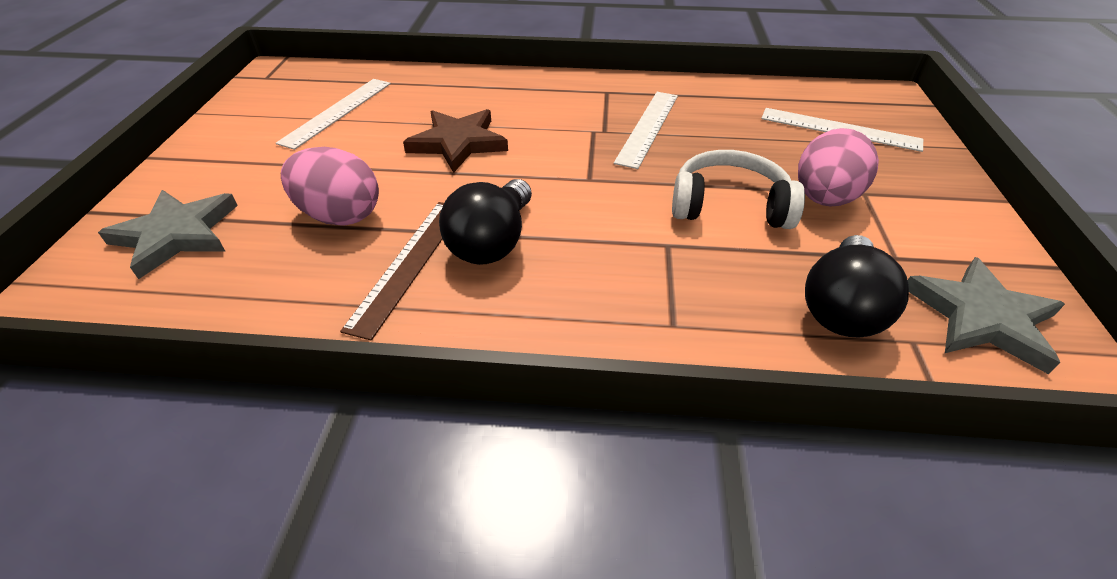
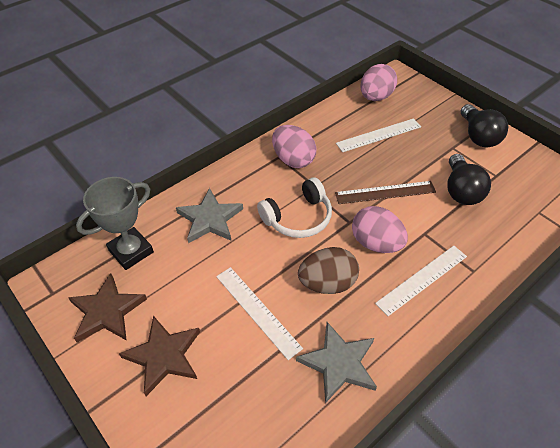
brown egg: 0 -> 1
brown star: 1 -> 2
grey trophy: 0 -> 1
pink egg: 2 -> 3

